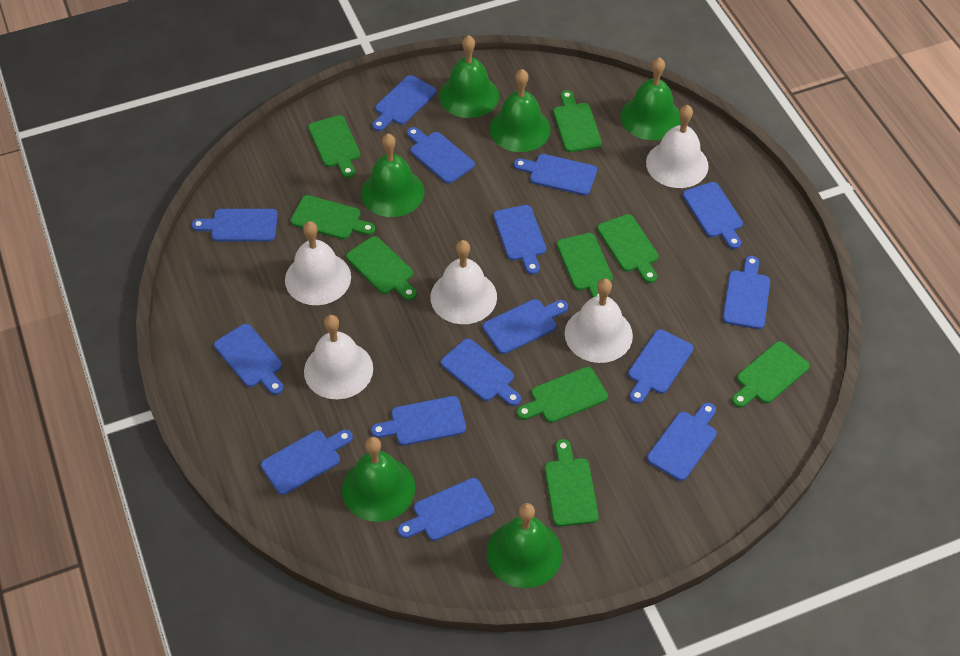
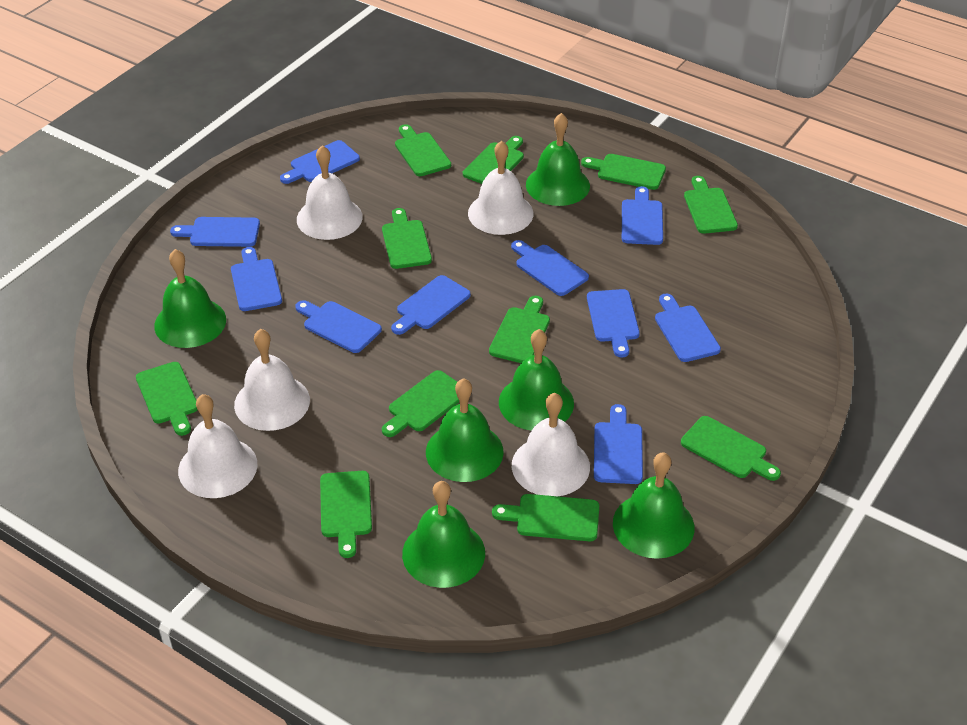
blue cutting board: 15 -> 10
green cutting board: 9 -> 11

